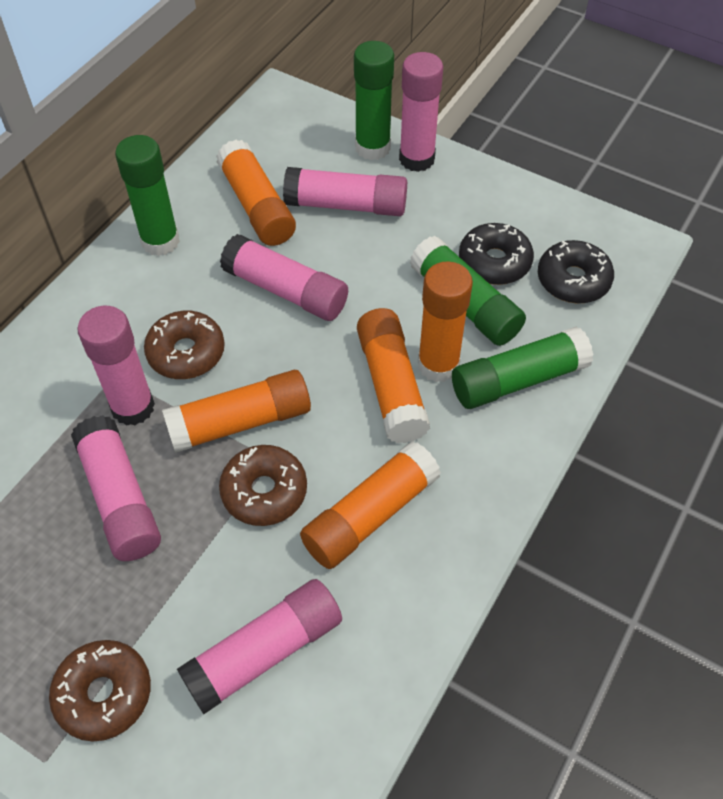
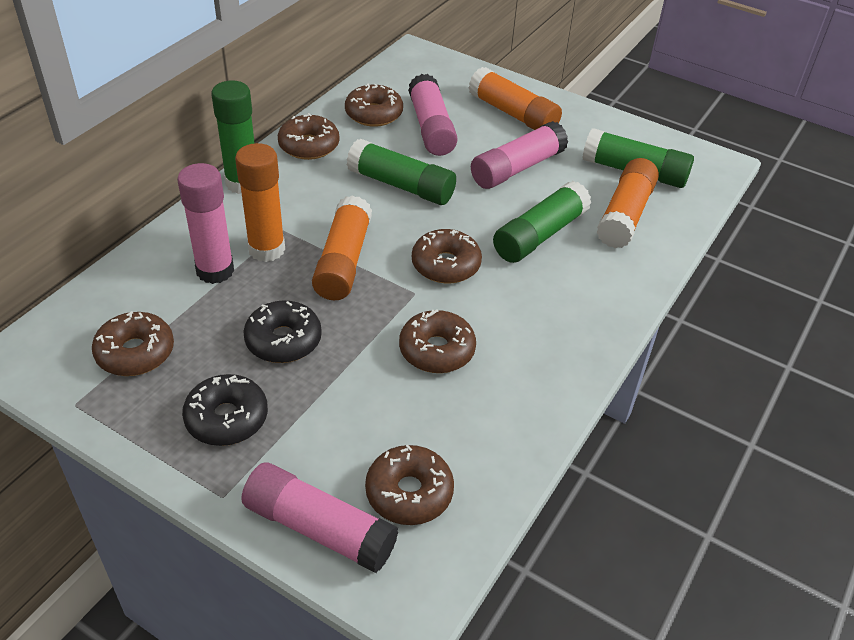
brown donut: 3 -> 6
orange glue stick: 5 -> 4
pink glue stick: 6 -> 4

